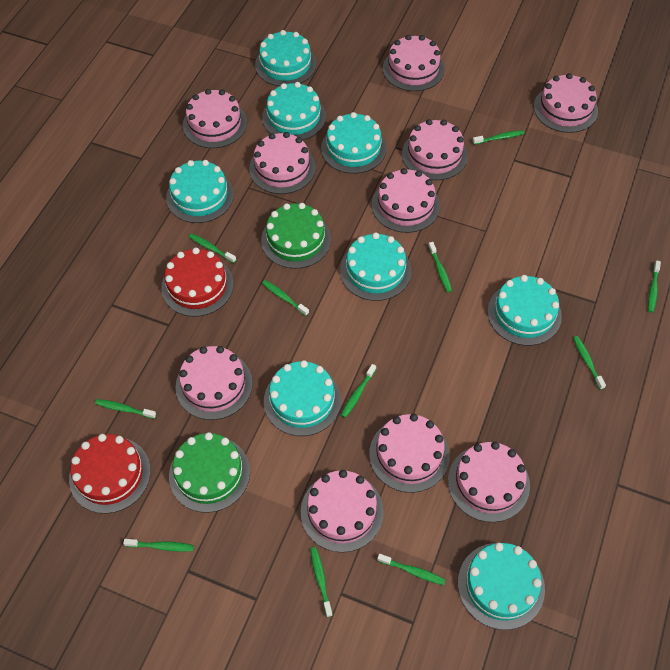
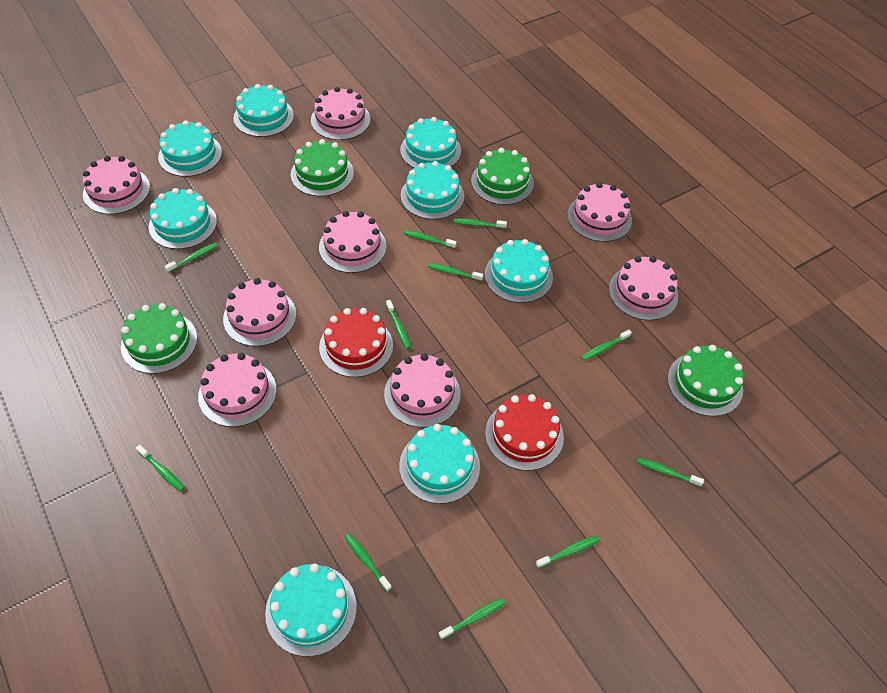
green cake: 2 -> 4
pink cake: 10 -> 8

